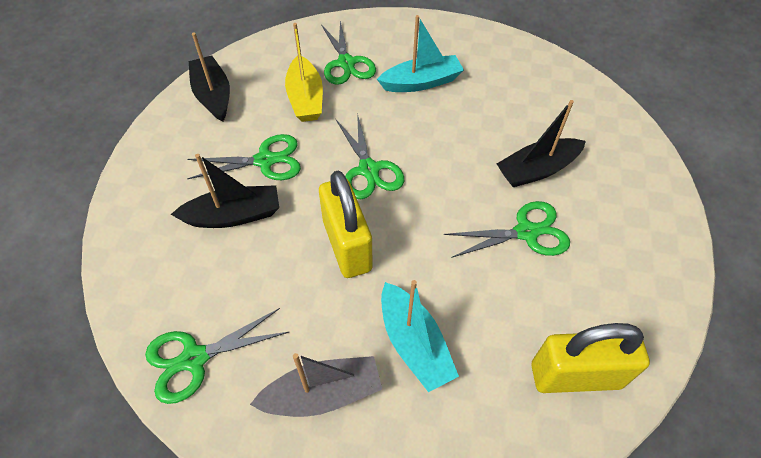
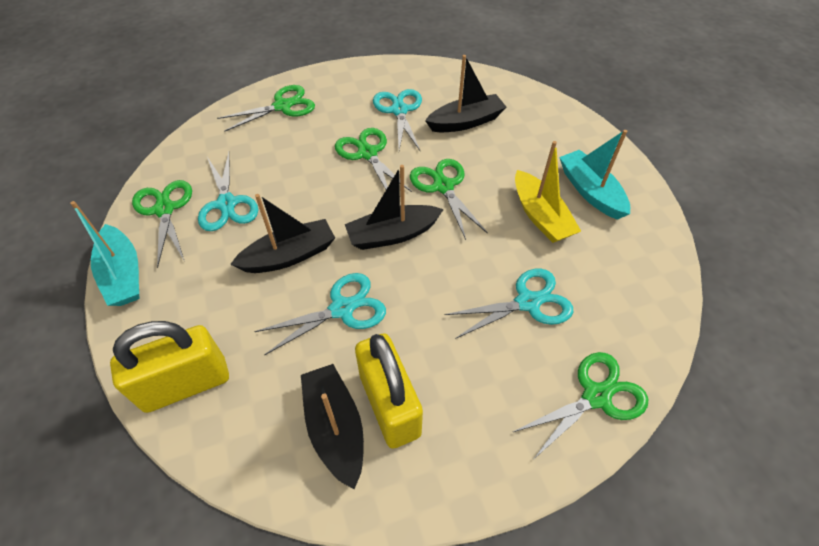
black boat: 3 -> 4
grey boat: 1 -> 0
turquoise scissors: 0 -> 4

